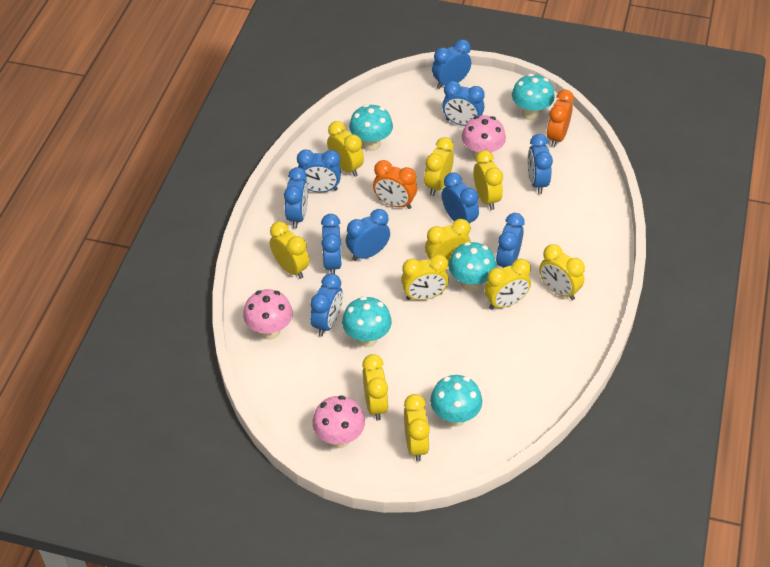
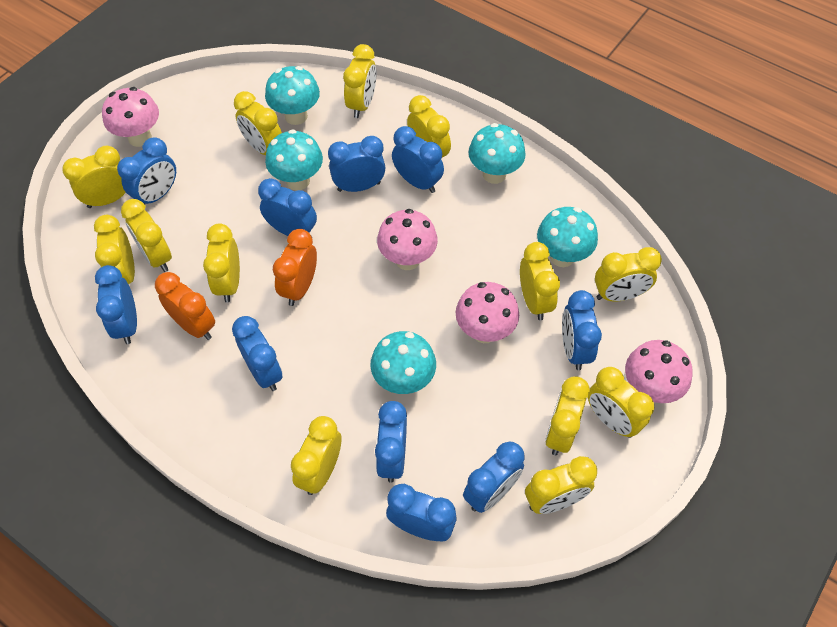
pink mushroom: 3 -> 4
yellow clock: 10 -> 13

